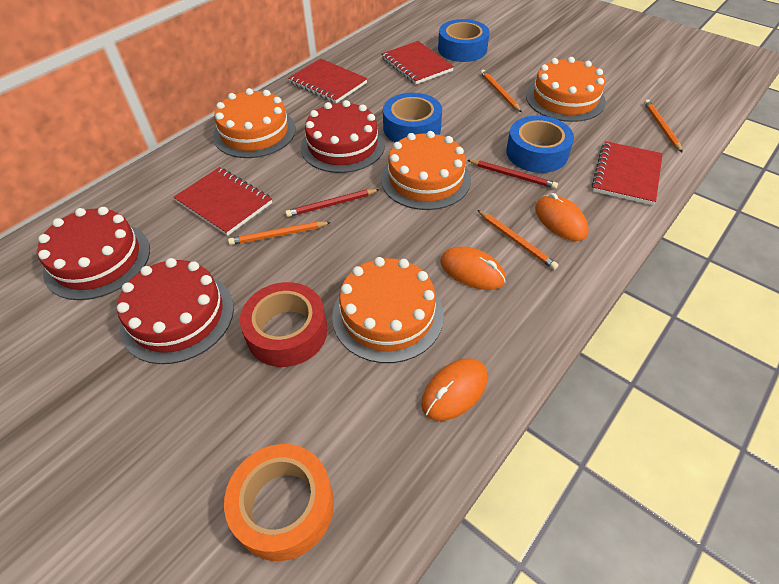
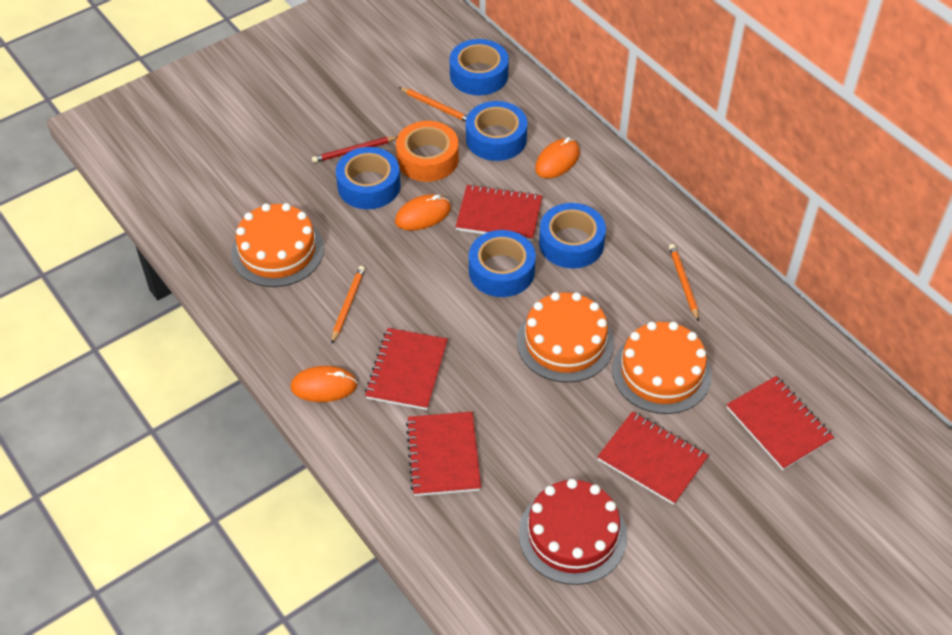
blue tape: 3 -> 5
orange cake: 4 -> 3
orange pencil: 4 -> 3
red cake: 3 -> 1
red notebook: 4 -> 5
red pencil: 2 -> 1
red tape: 1 -> 0

